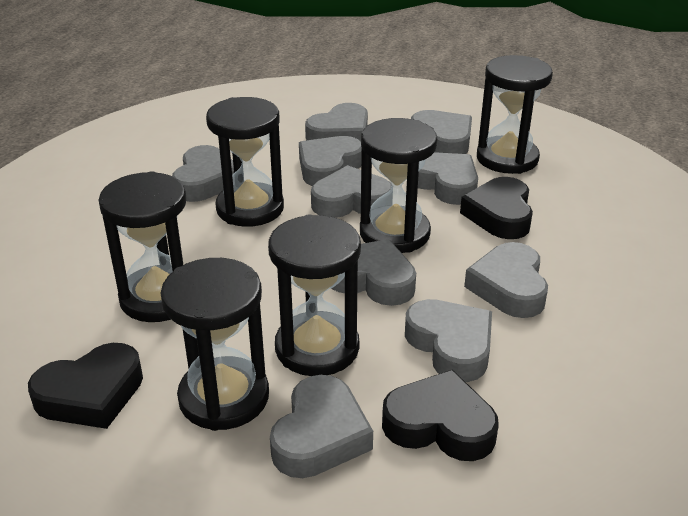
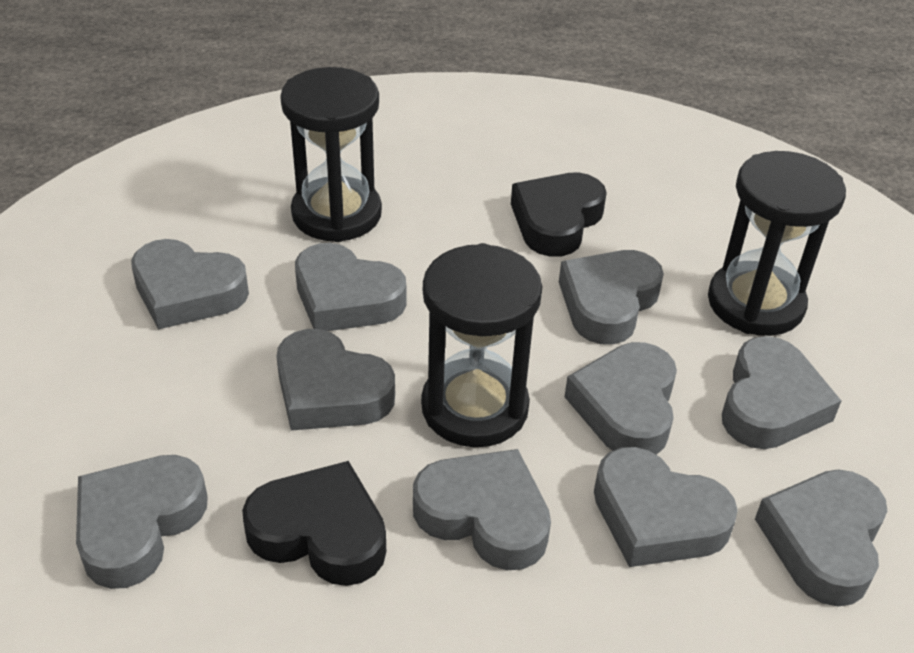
black heart: 3 -> 2
black hourglass: 6 -> 3

